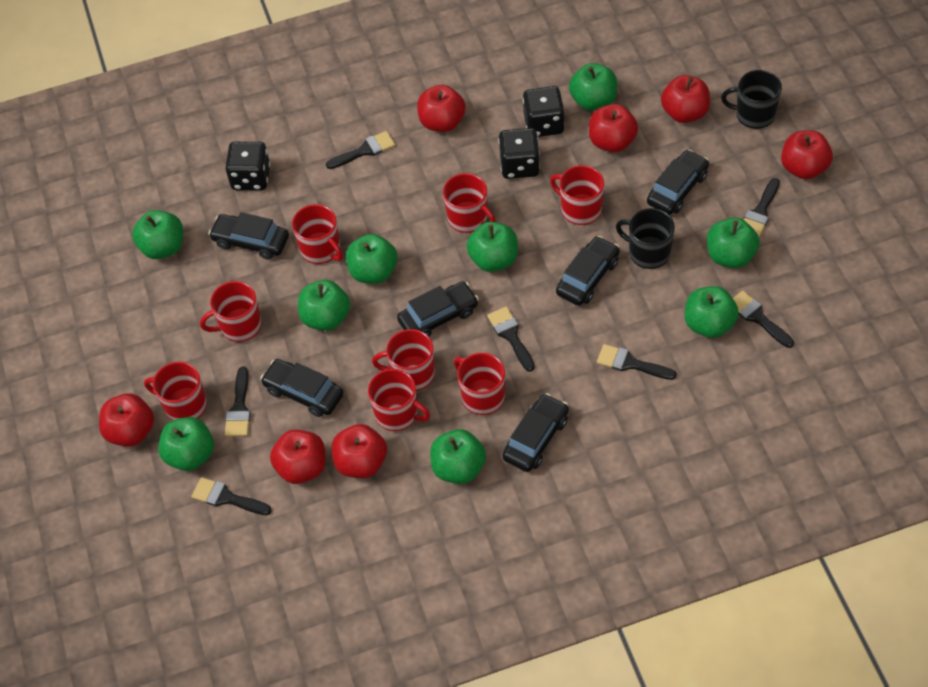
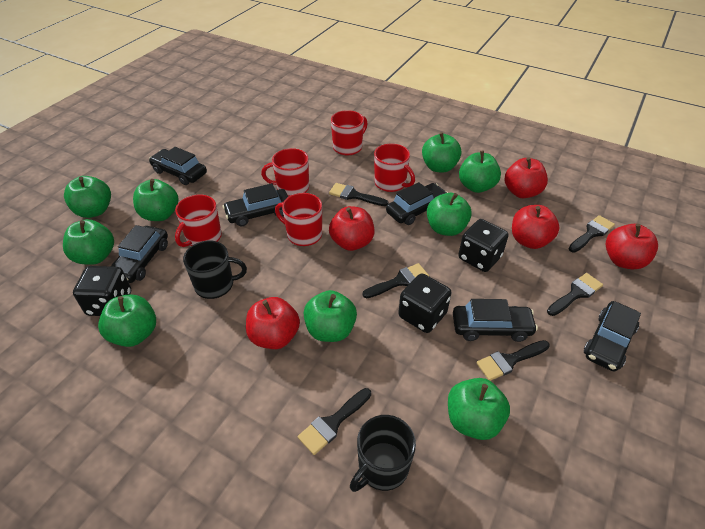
black brush: 7 -> 6
red apple: 7 -> 5
red mug: 8 -> 5

